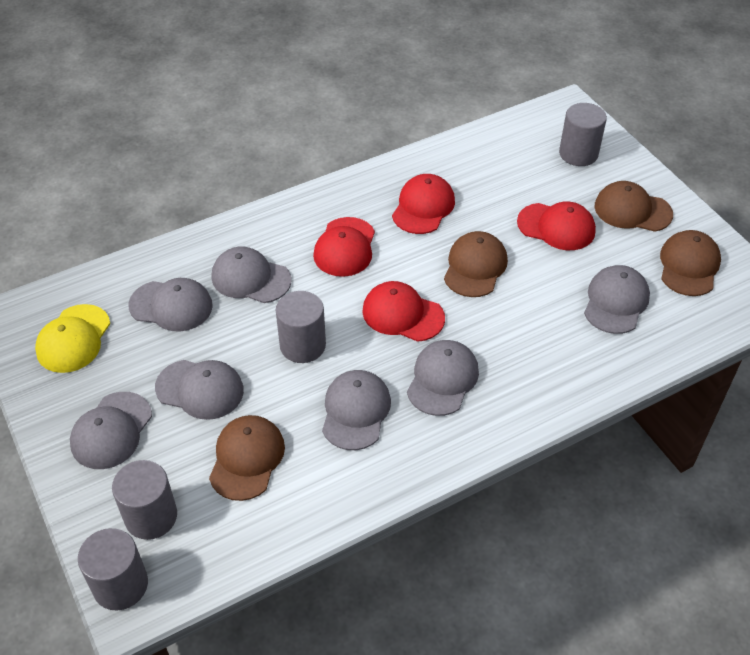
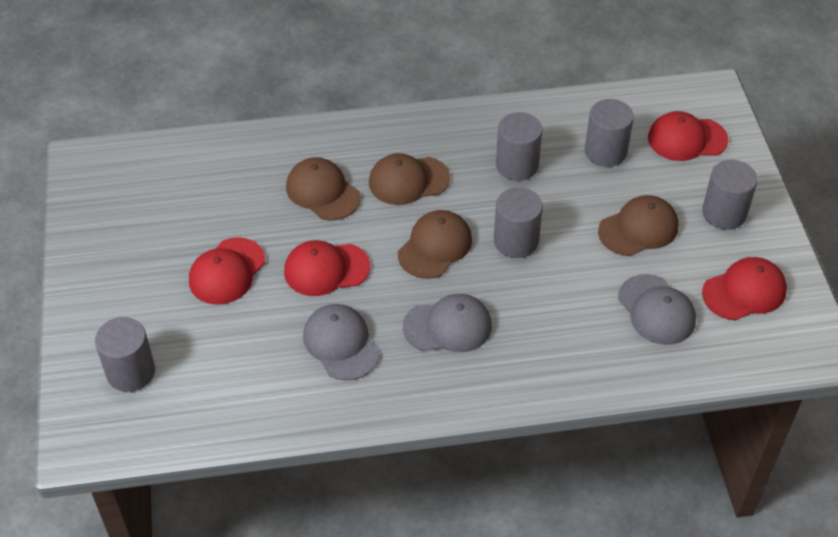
grey cap: 7 -> 3
grey cylinder: 4 -> 5
yellow cap: 1 -> 0

